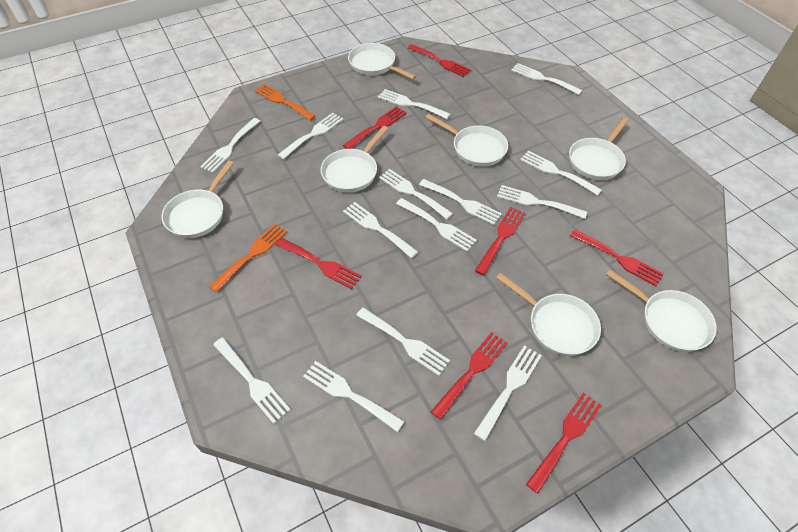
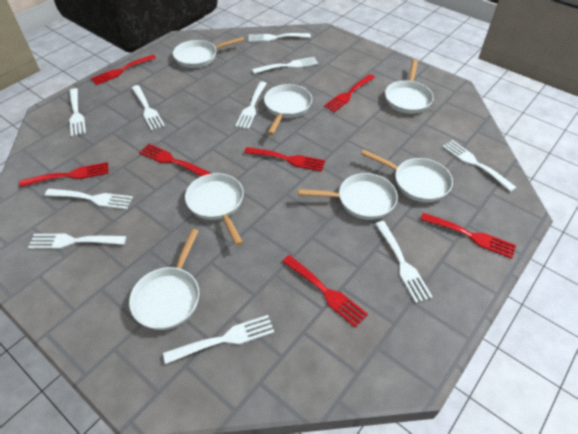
orange fork: 2 -> 0
white fork: 14 -> 10

